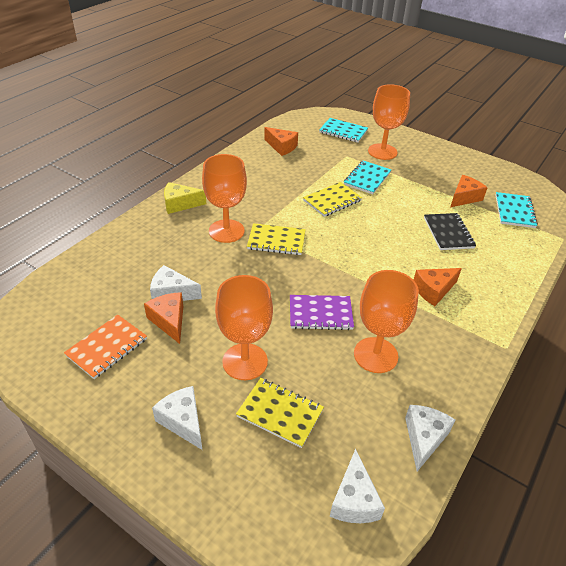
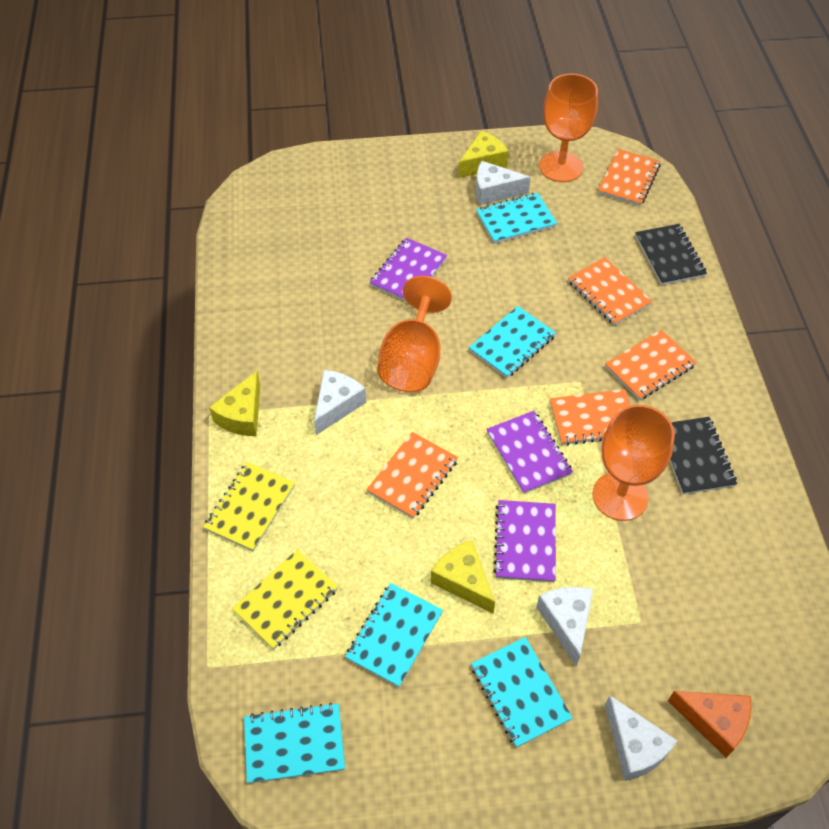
black notebook: 1 -> 2
orange cheese: 4 -> 1
orange goblet: 4 -> 3
orange notebook: 1 -> 5
purple notebook: 1 -> 3
turquoise notebook: 3 -> 5
yellow cheese: 1 -> 3
yellow notebook: 3 -> 2

